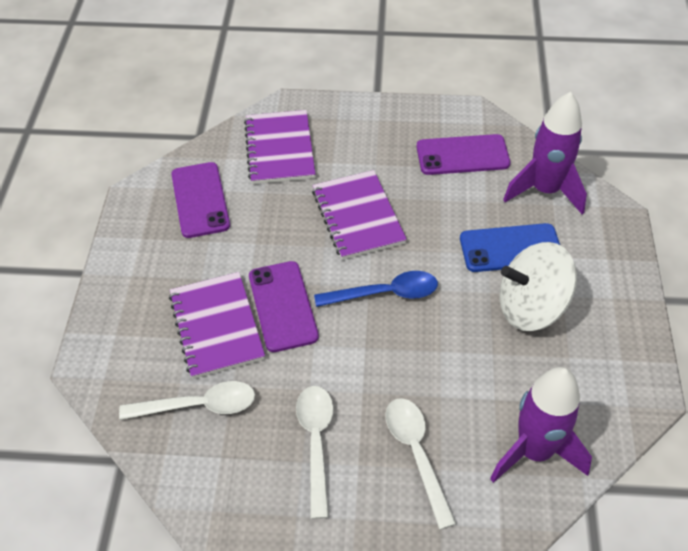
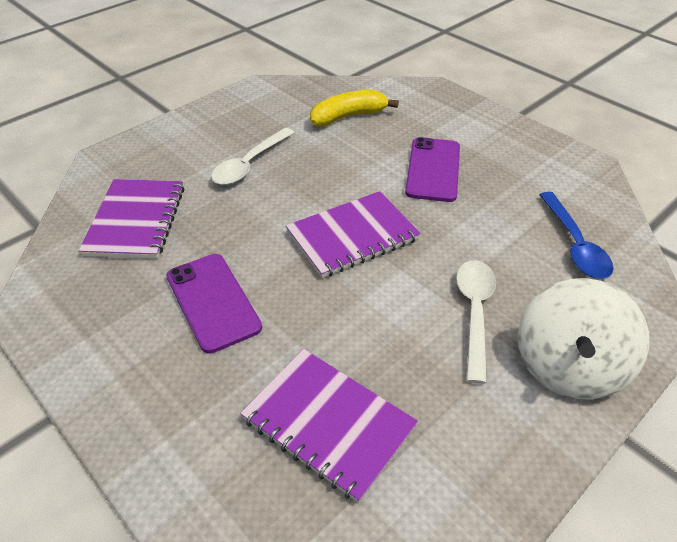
blue phone: 1 -> 0
purple phone: 3 -> 2
purple rocket: 2 -> 0
white spoon: 3 -> 2
yellow banana: 0 -> 1

